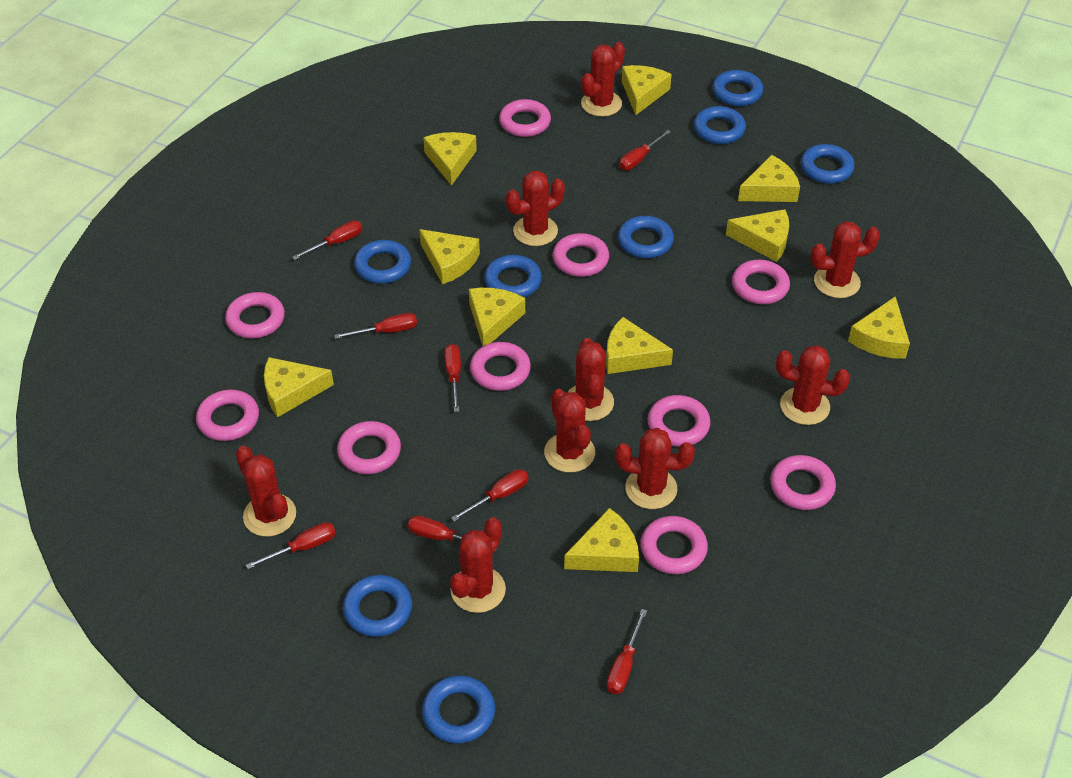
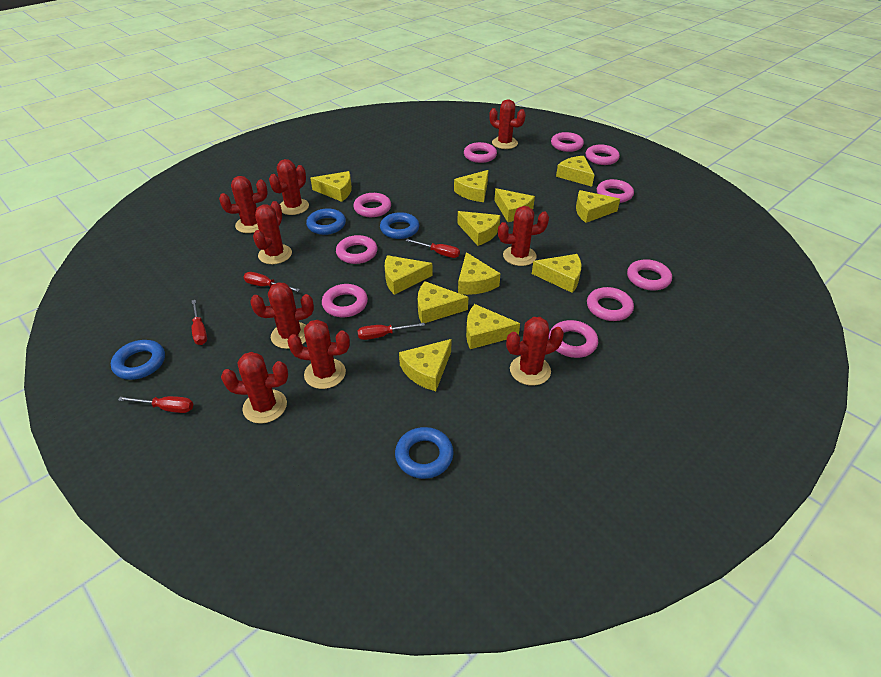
blue ring: 8 -> 4
red screwdriver: 8 -> 5
yellow cheese: 10 -> 12

